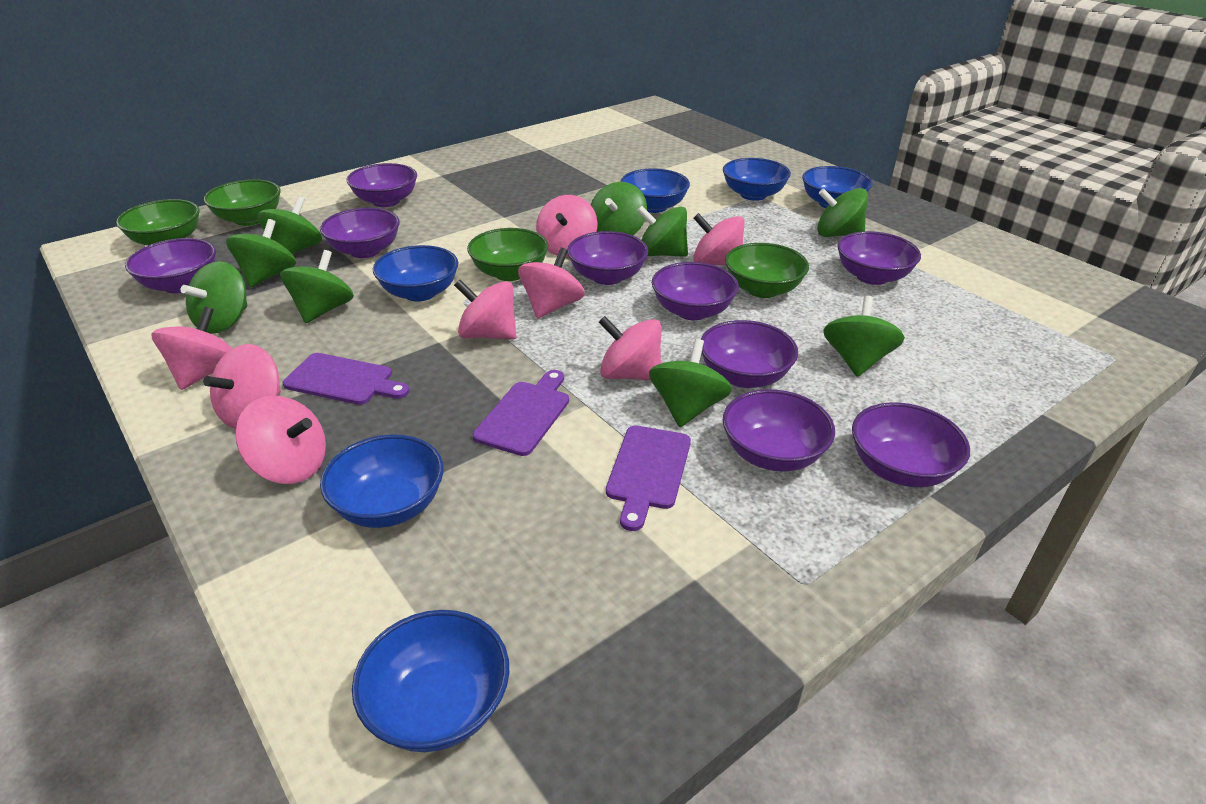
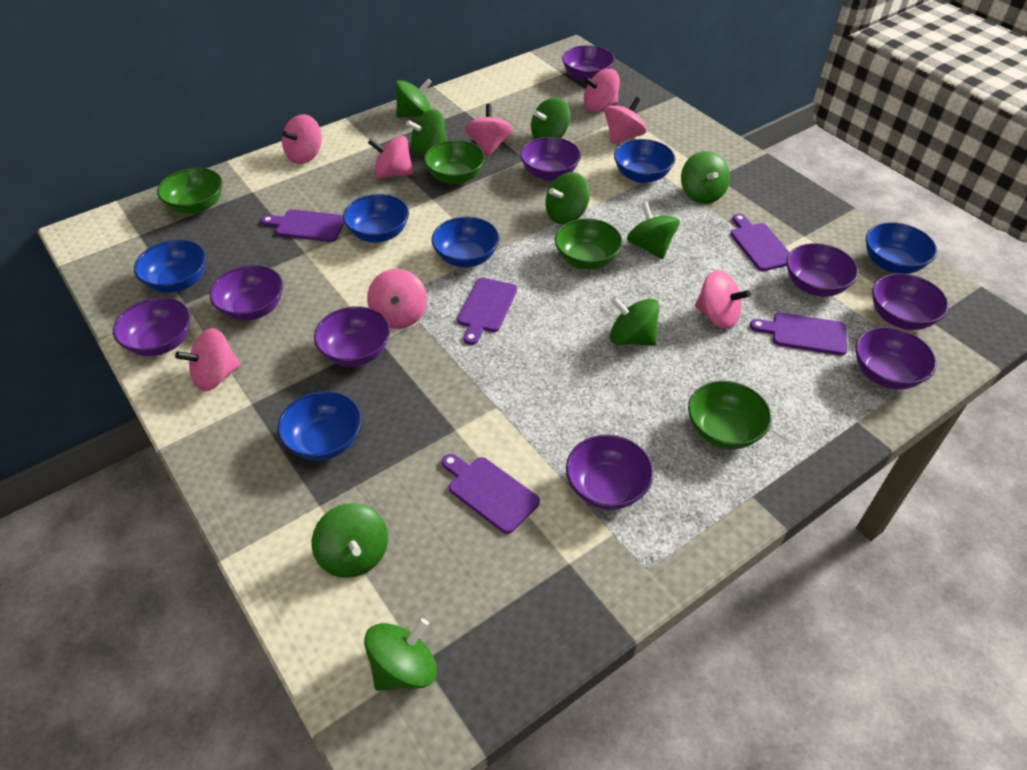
purple cutting board: 3 -> 5

